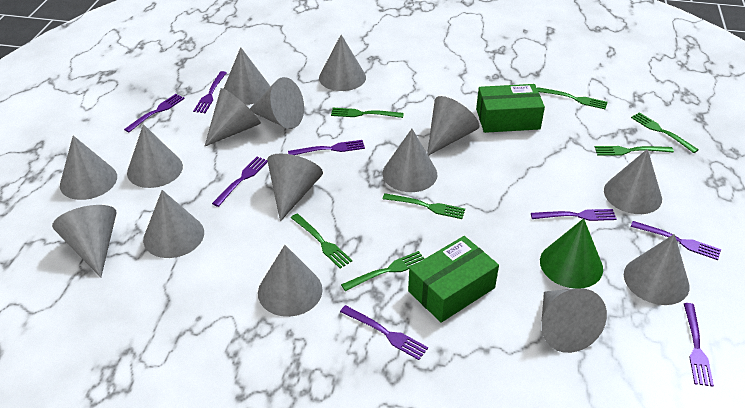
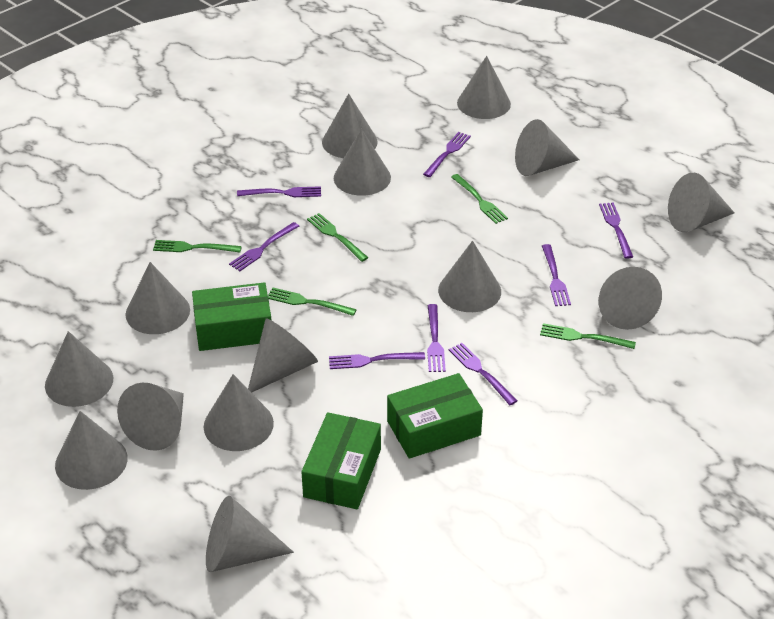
green box: 2 -> 3
green cone: 1 -> 0
green fork: 7 -> 5
grey cone: 15 -> 14

